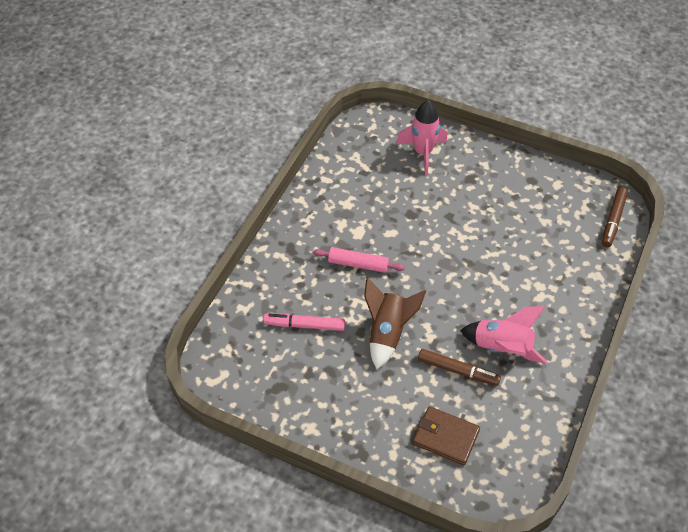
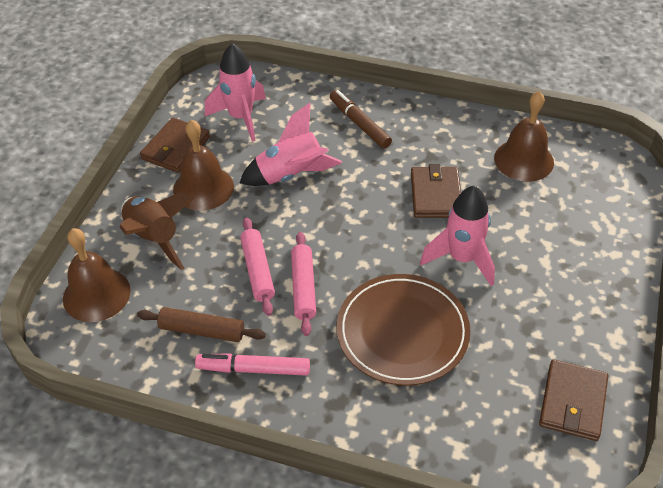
brown bell: 0 -> 3
brown marker: 2 -> 1
brown plate: 0 -> 1
brown rolling pin: 0 -> 1
brown wallet: 1 -> 3
pink rocket: 2 -> 3
pink rolling pin: 1 -> 2

